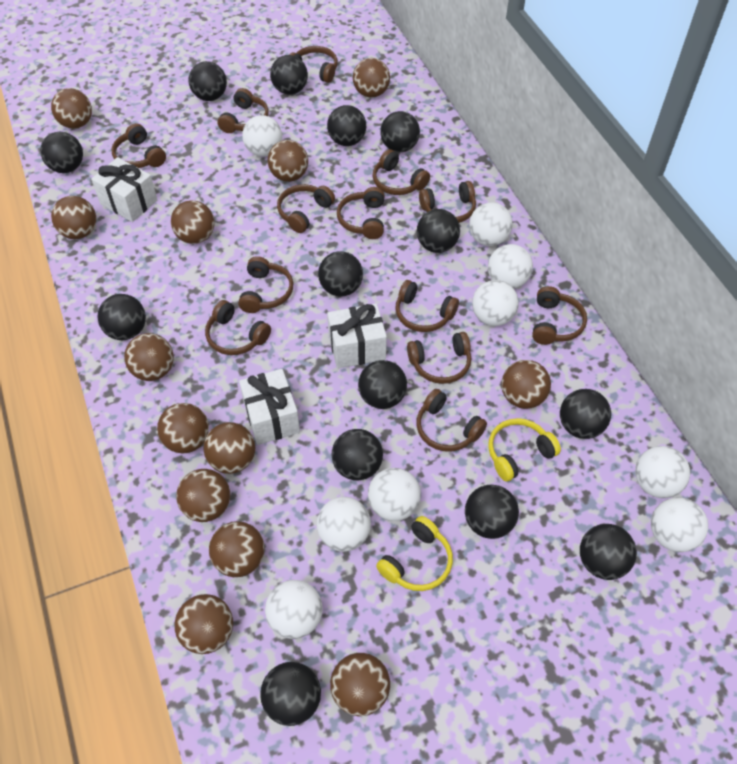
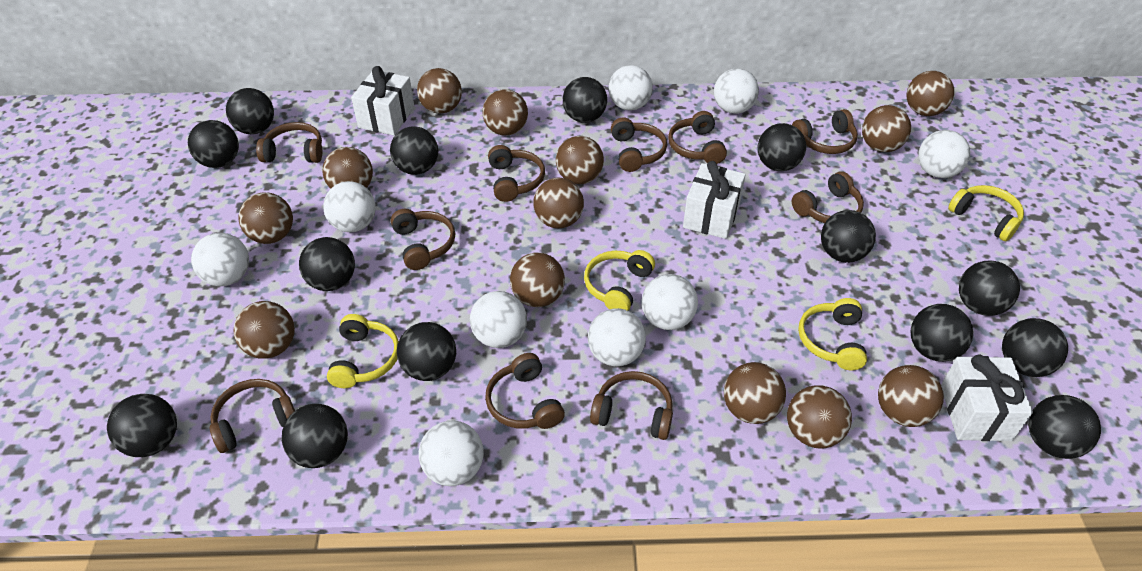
brown headphones: 13 -> 10
yellow headphones: 2 -> 4

